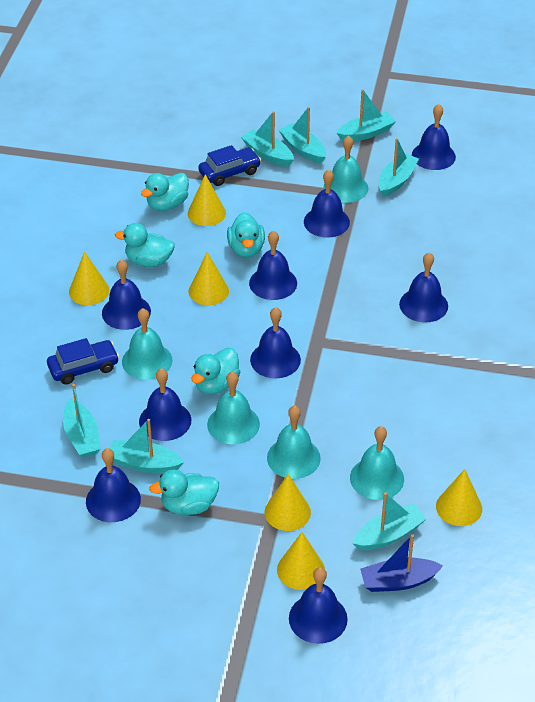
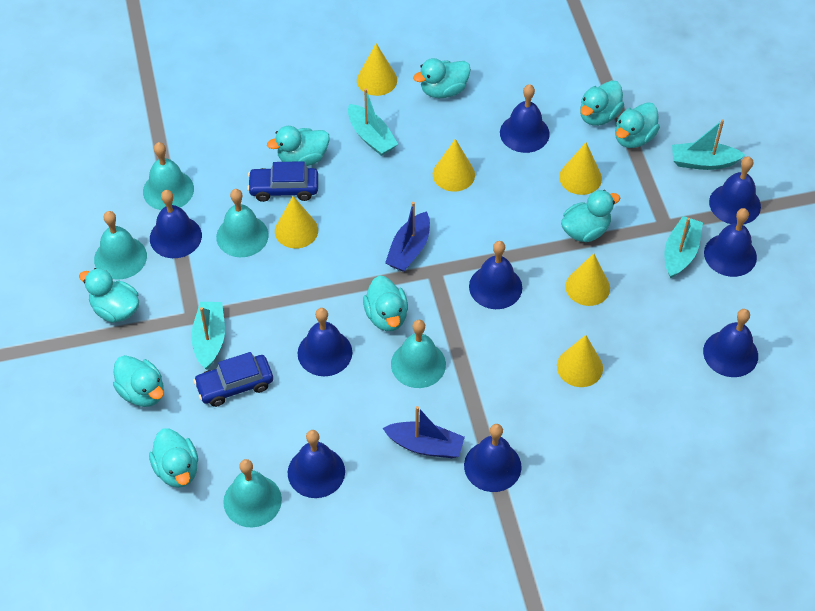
blue boat: 1 -> 2
turquoise boat: 7 -> 4
turquoise duck: 5 -> 9

